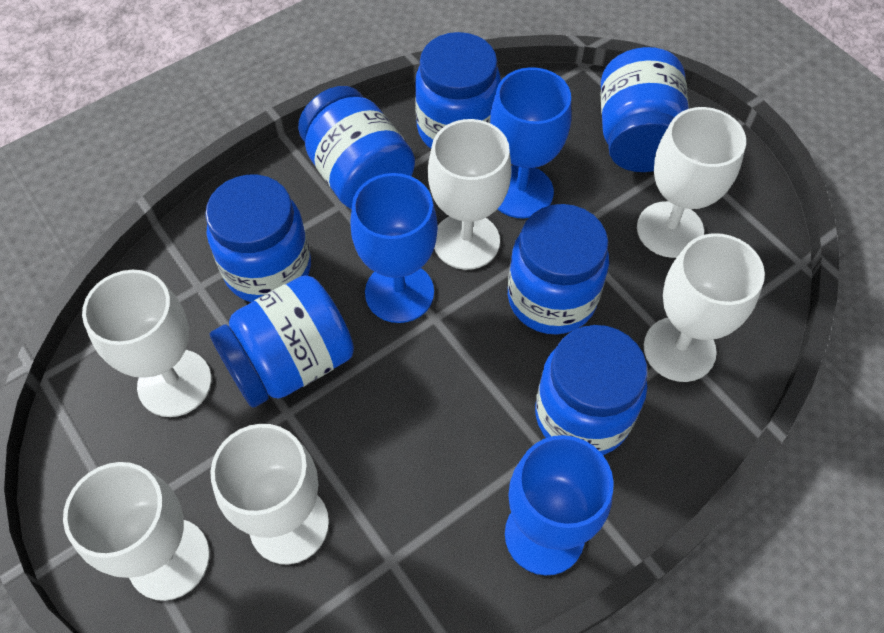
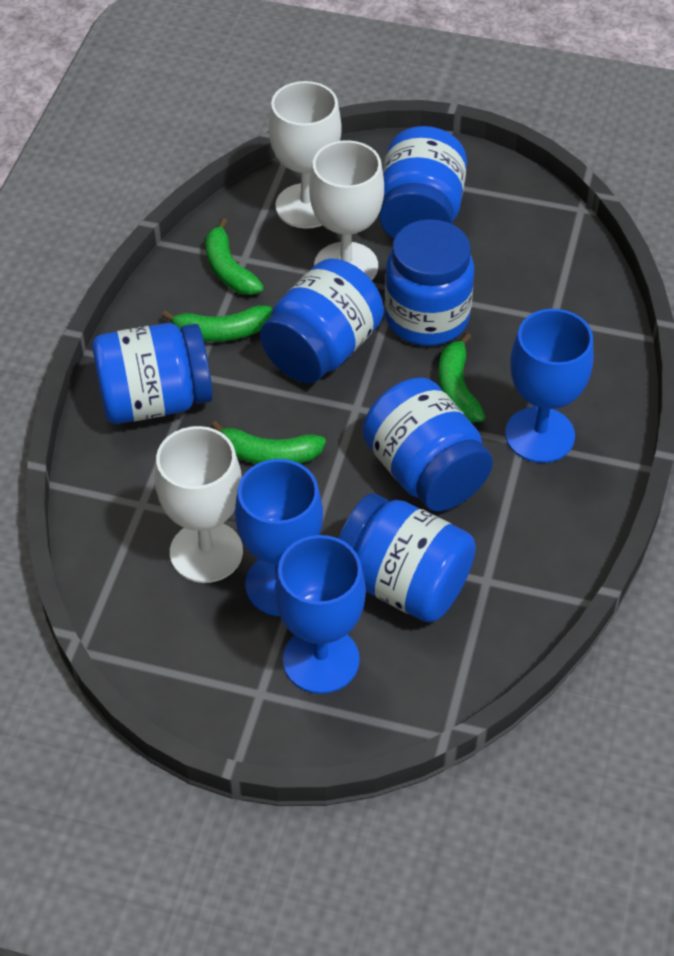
blue jar: 7 -> 6
green banana: 0 -> 4
white goblet: 6 -> 3

